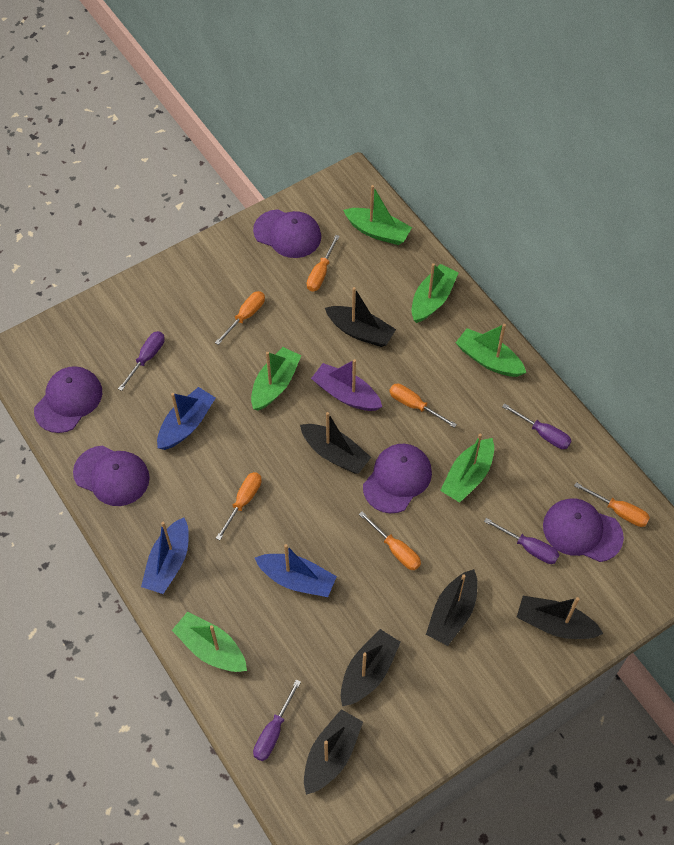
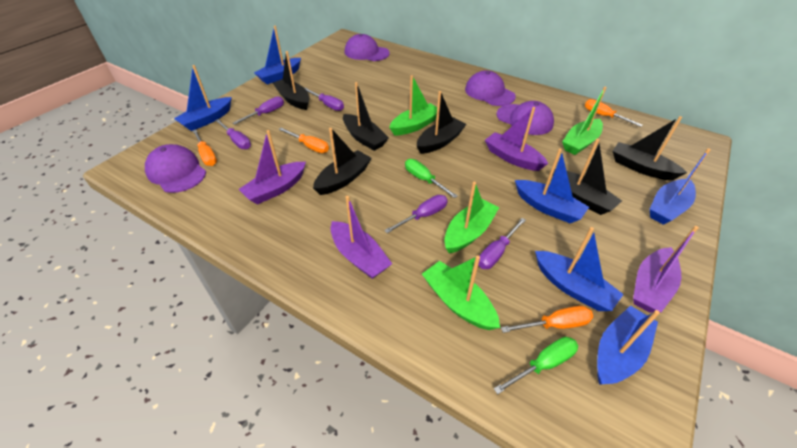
blue boat: 3 -> 6
green boat: 6 -> 4
green screwdriver: 0 -> 2
orange screwdriver: 6 -> 4
purple boat: 1 -> 4
purple cap: 5 -> 4
purple screwdriver: 4 -> 5

